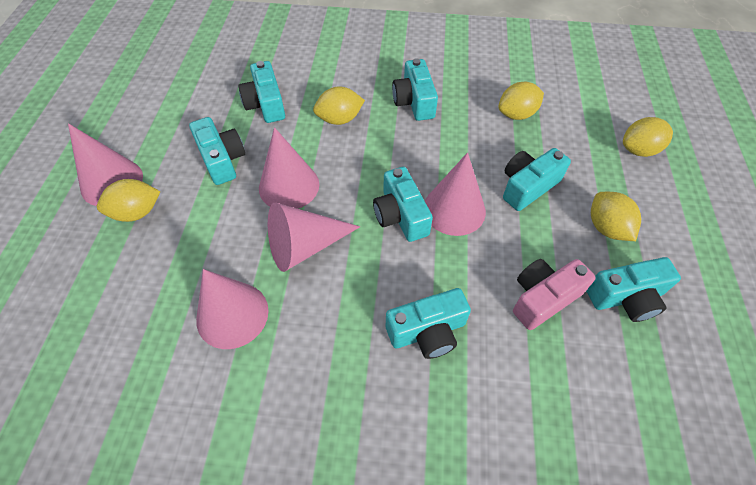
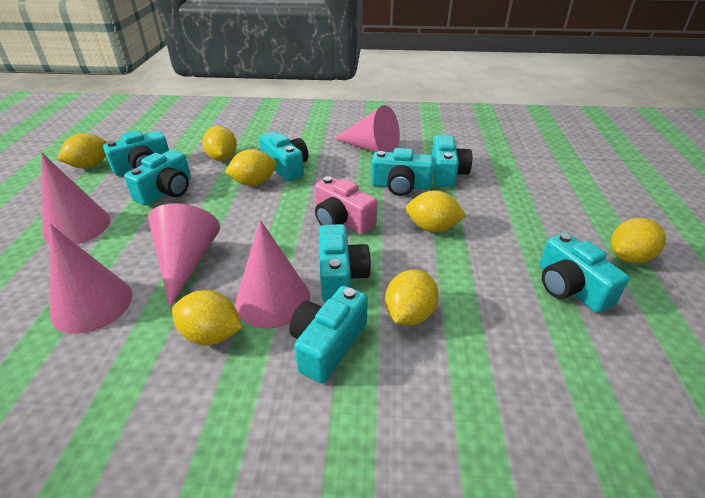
turquoise camera: 7 -> 8
yellow lemon: 5 -> 7

